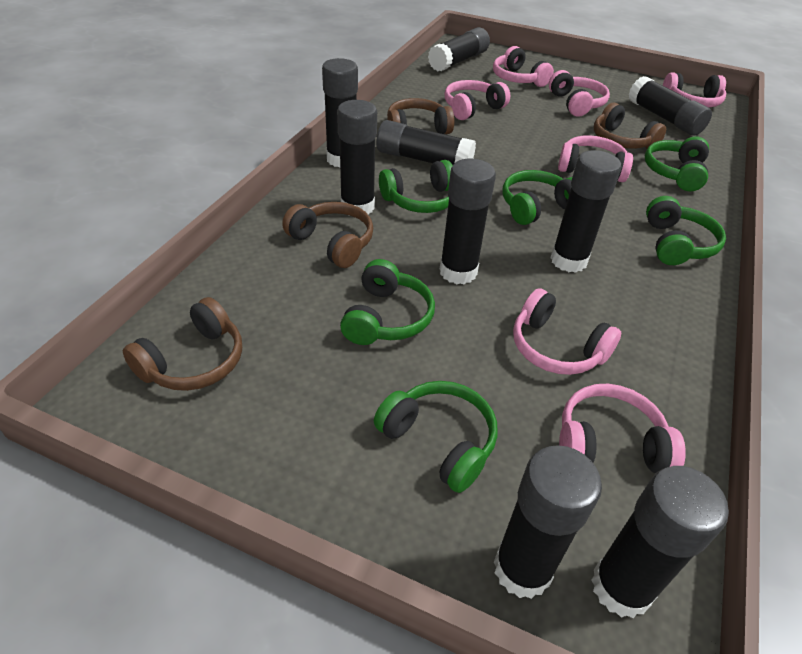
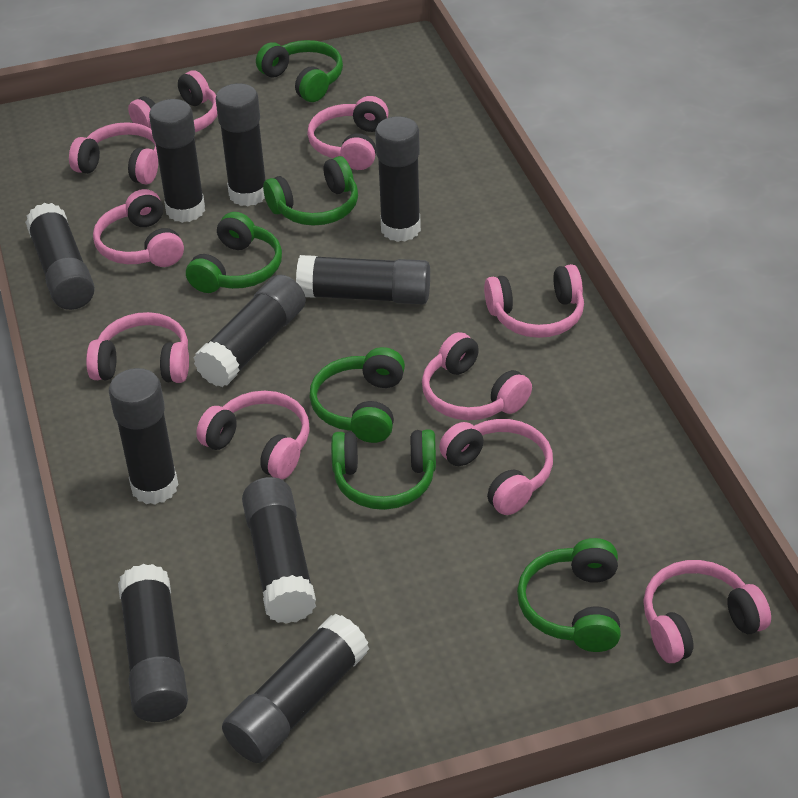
black glue stick: 9 -> 10
brown headphones: 4 -> 0
pink headphones: 7 -> 10

